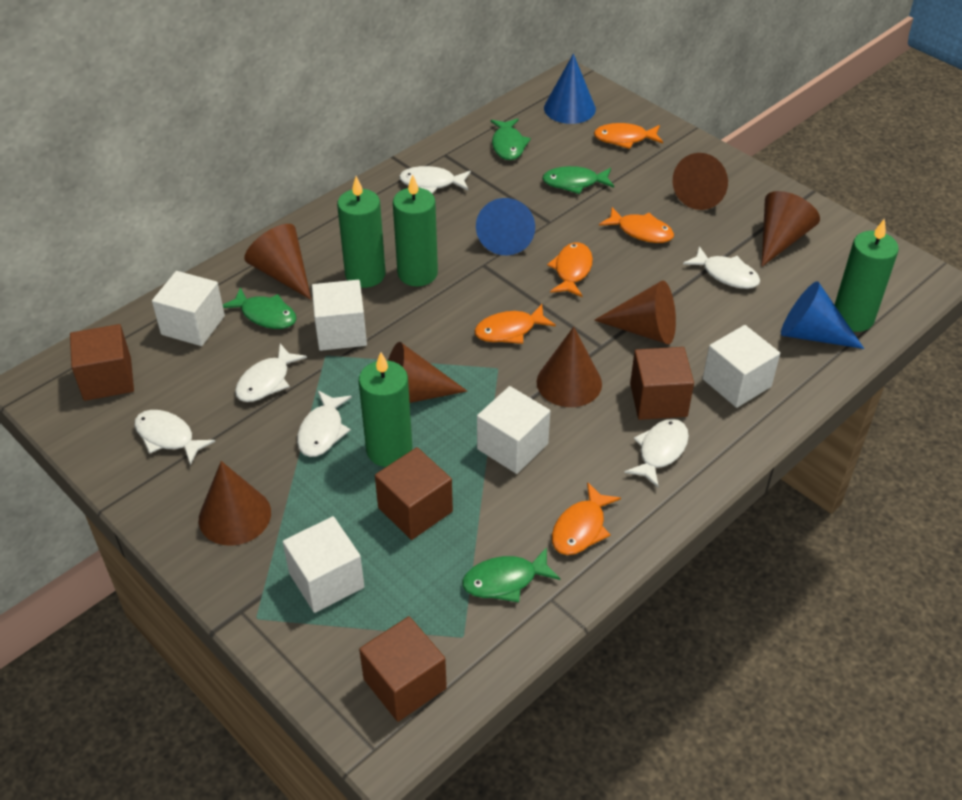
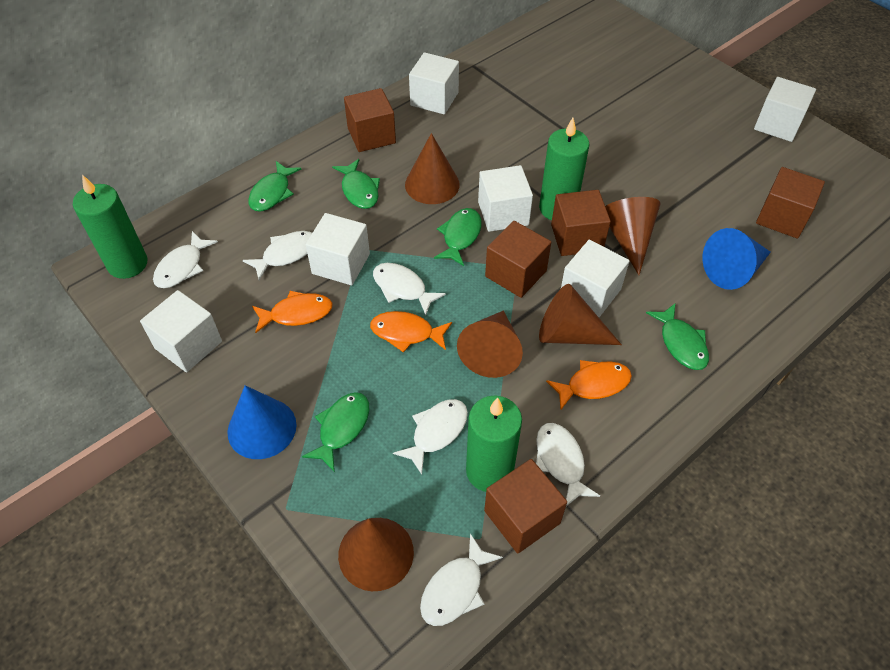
blue cone: 3 -> 2
brown cone: 7 -> 5
brown cube: 4 -> 5
green candle: 4 -> 3
green fish: 4 -> 5
orange fish: 5 -> 3
white cube: 5 -> 6

